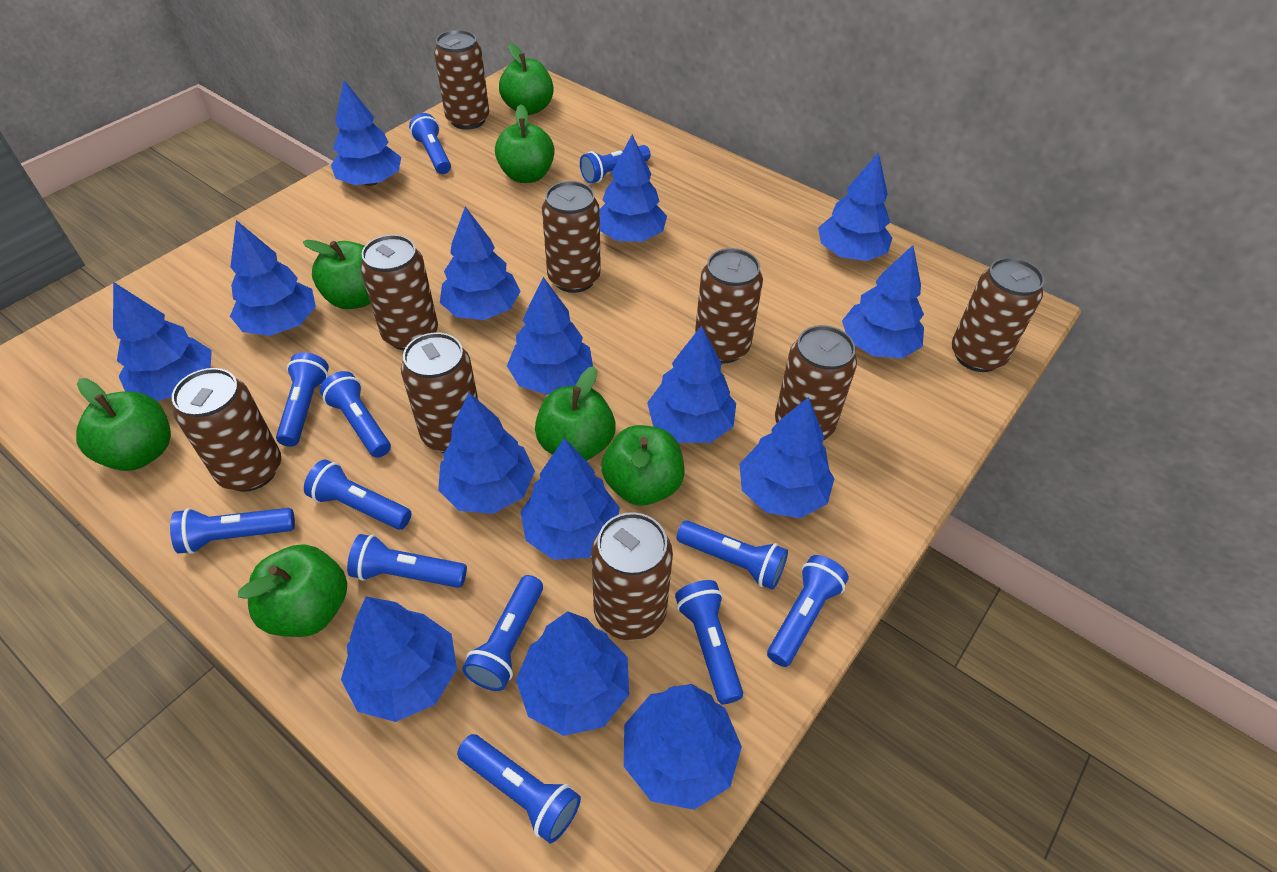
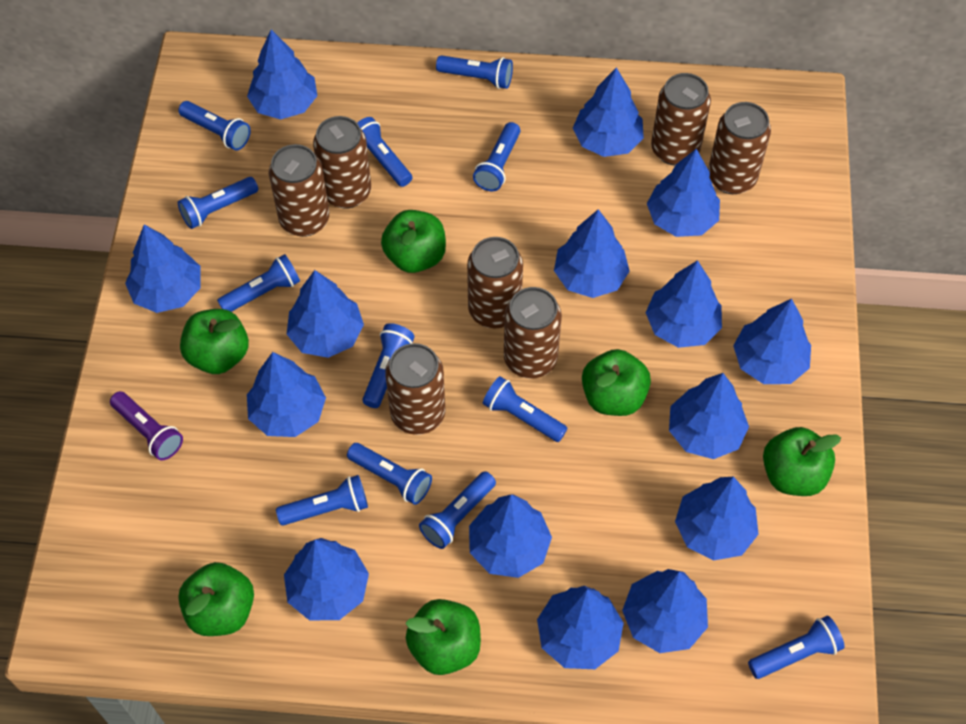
brown can: 9 -> 7
green apple: 7 -> 6
purple flashlight: 0 -> 1

